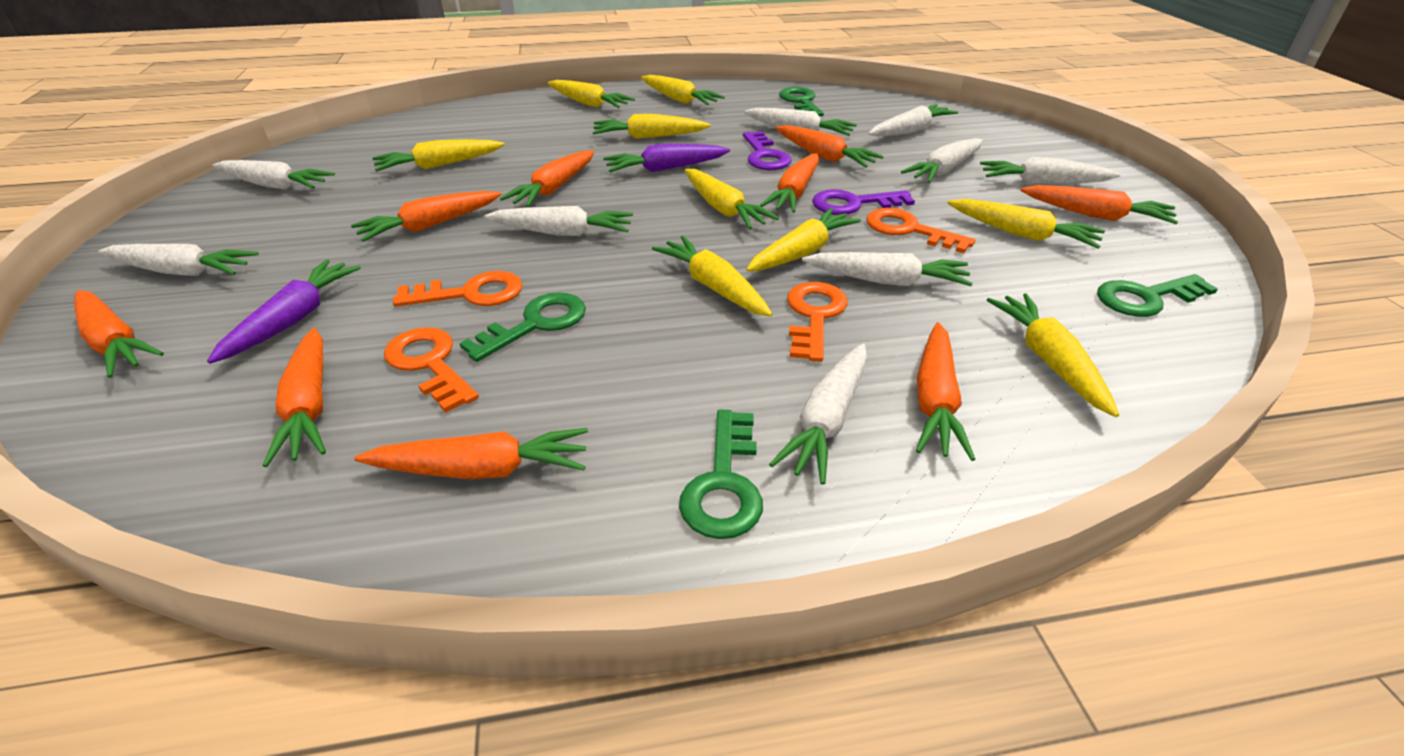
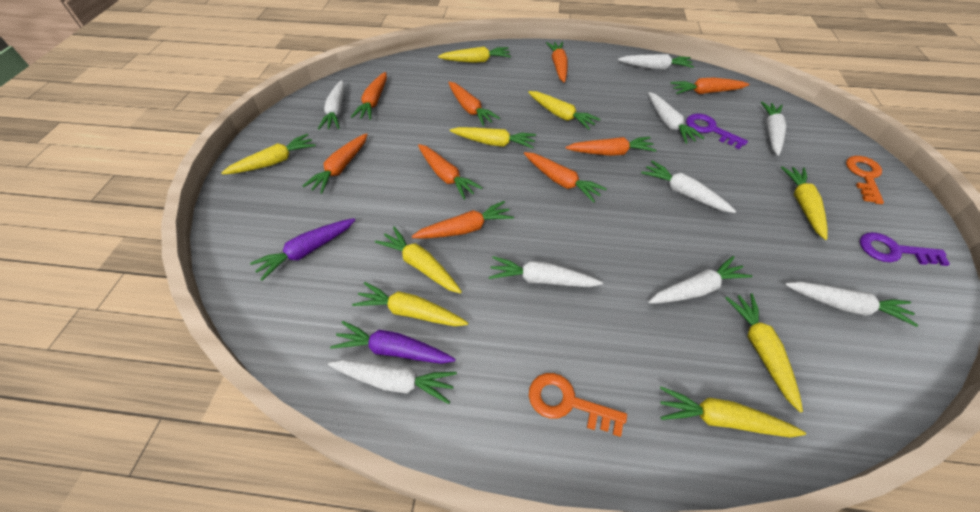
green key: 4 -> 0
orange key: 4 -> 2

